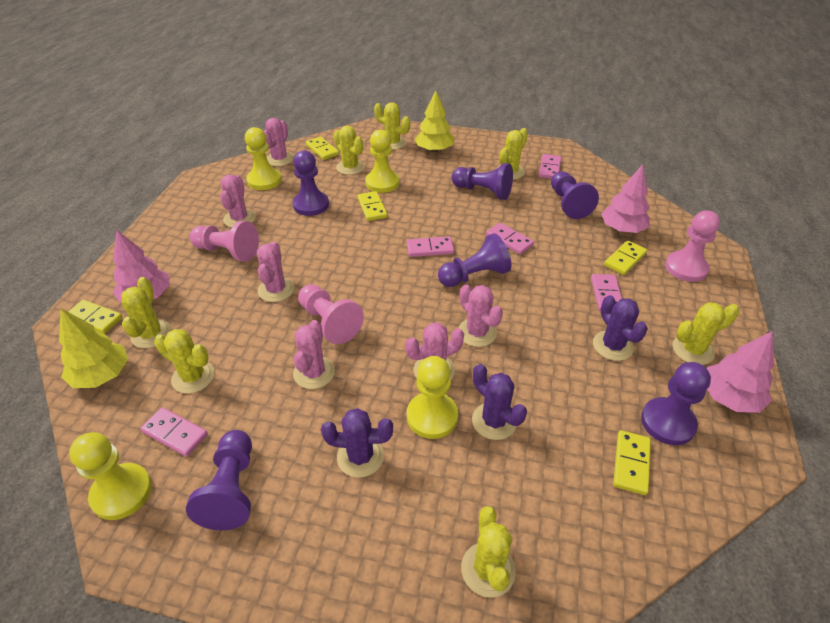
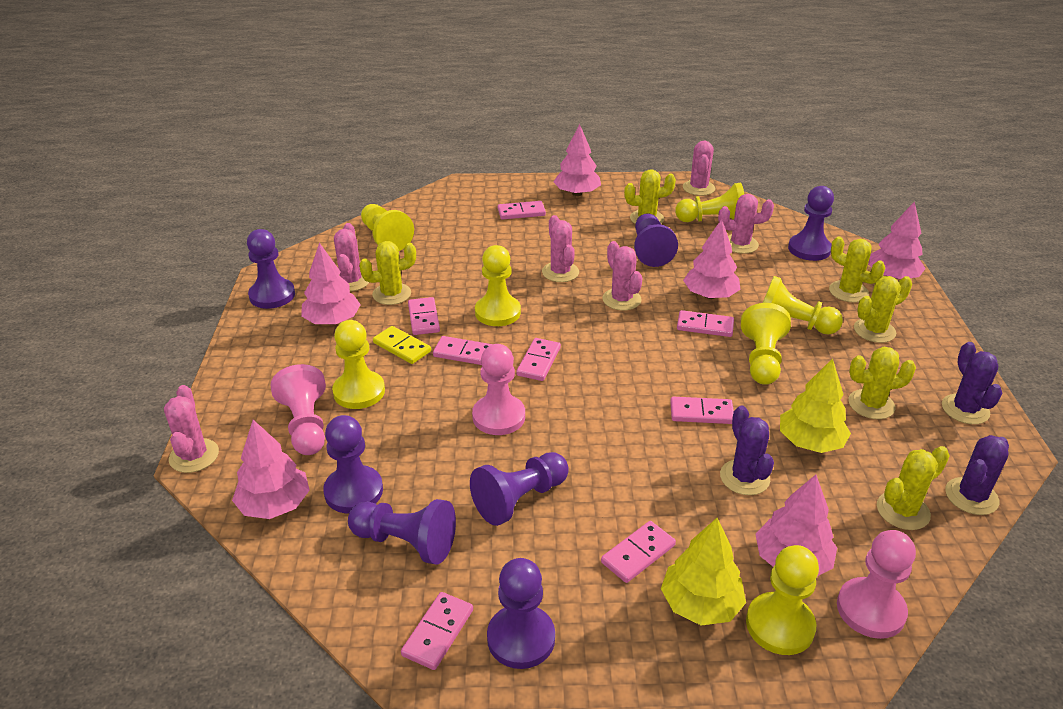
pink domino: 5 -> 8
pink tree: 3 -> 6
purple pawn: 6 -> 7
yellow cactus: 7 -> 6
yellow domino: 5 -> 1
yellow pawn: 4 -> 7

